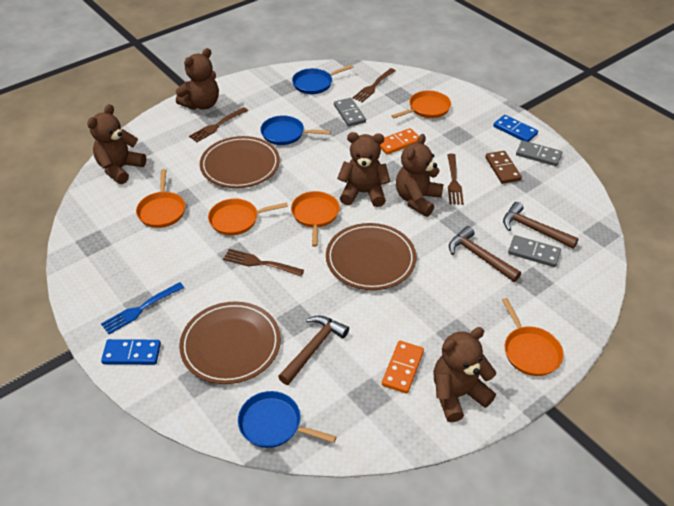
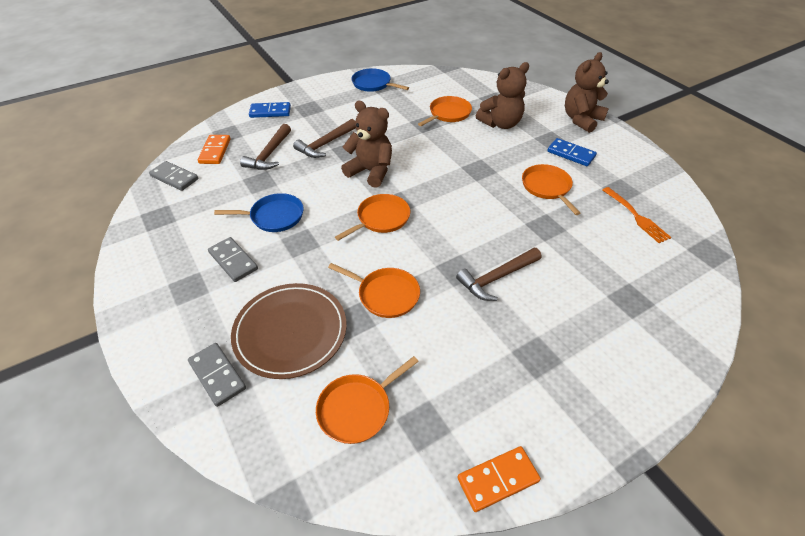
blue fork: 1 -> 0
blue pan: 3 -> 2
brown domino: 1 -> 0
brown fork: 4 -> 0
brown plate: 3 -> 1
brown teddy bear: 5 -> 3
orange fork: 0 -> 1

